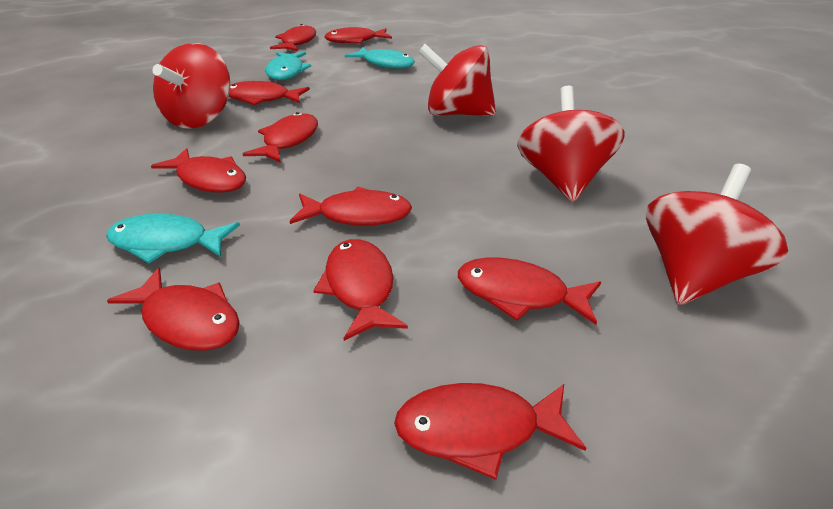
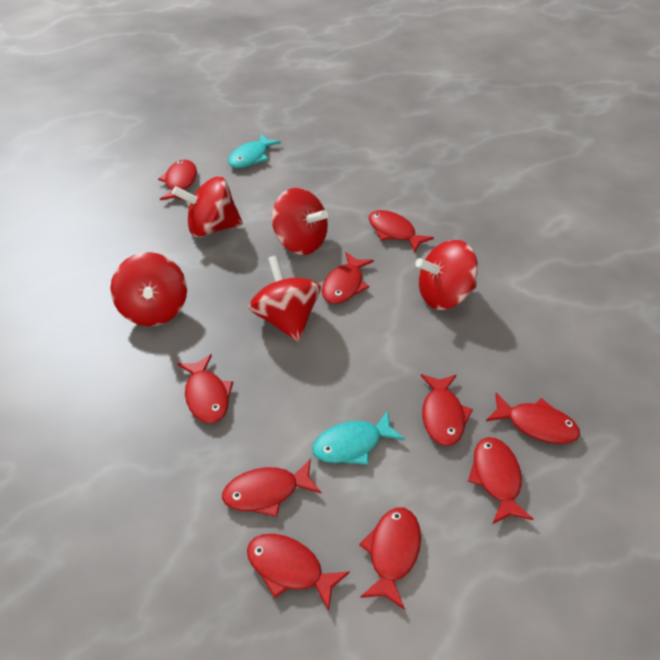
red spinning top: 4 -> 5
turquoise fish: 3 -> 2

